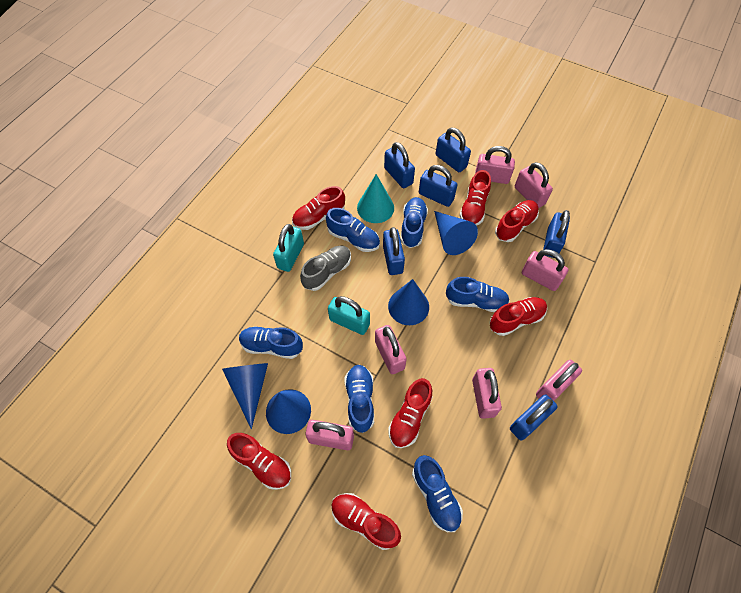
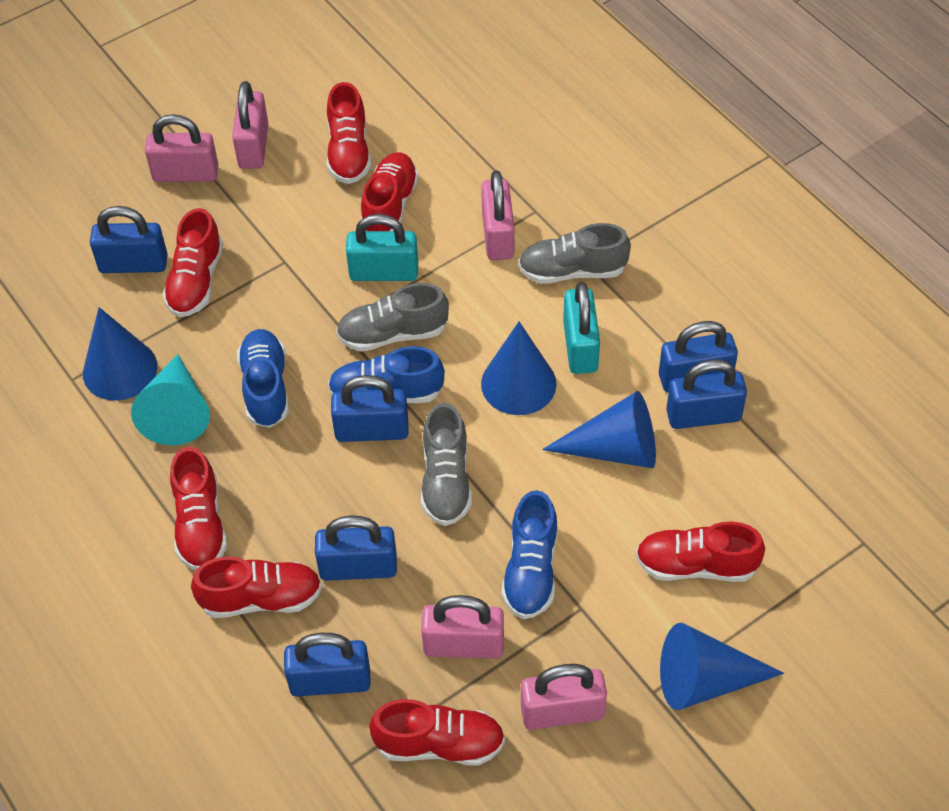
blue shoe: 6 -> 3
grey shoe: 1 -> 3
pink padlock: 7 -> 5

